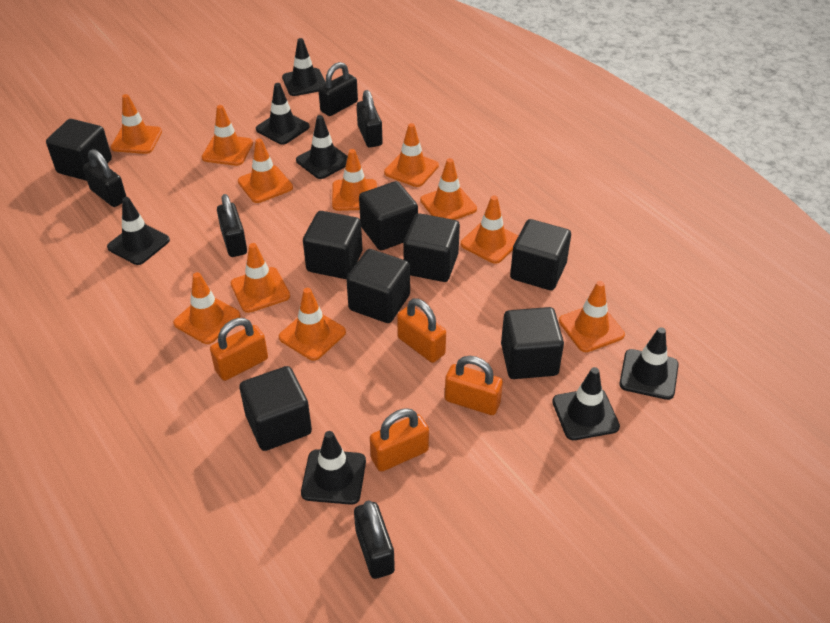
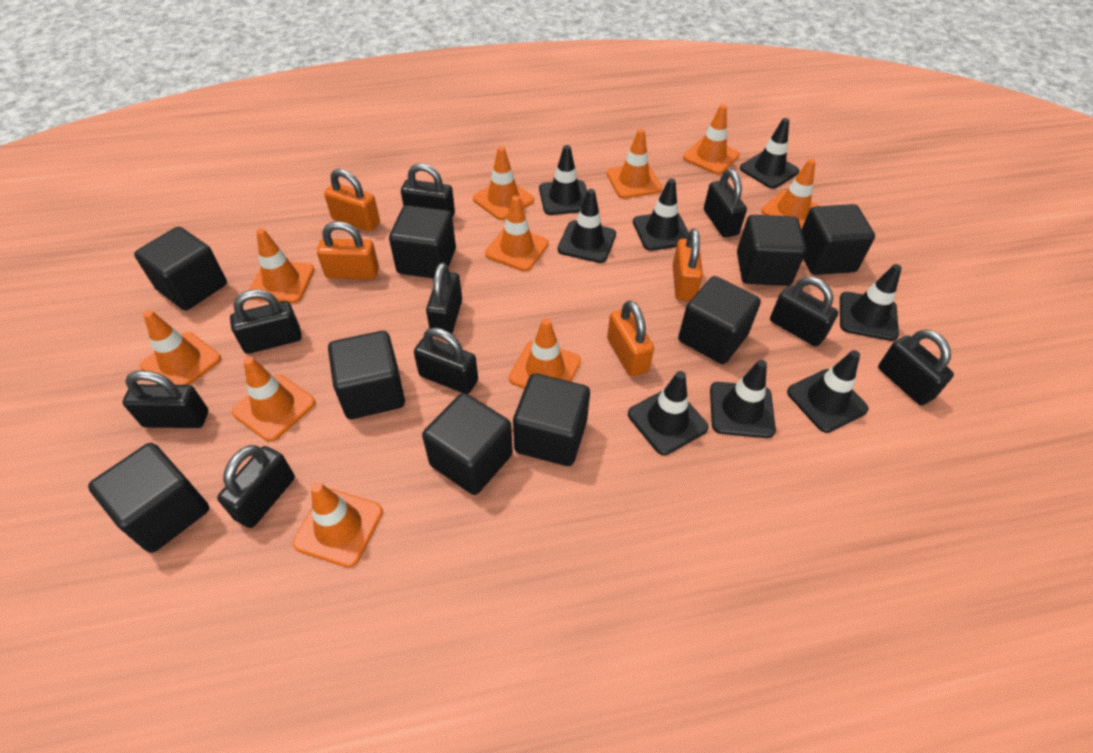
black cube: 8 -> 9
black padlock: 5 -> 9
black traffic cone: 7 -> 8
orange traffic cone: 11 -> 10

